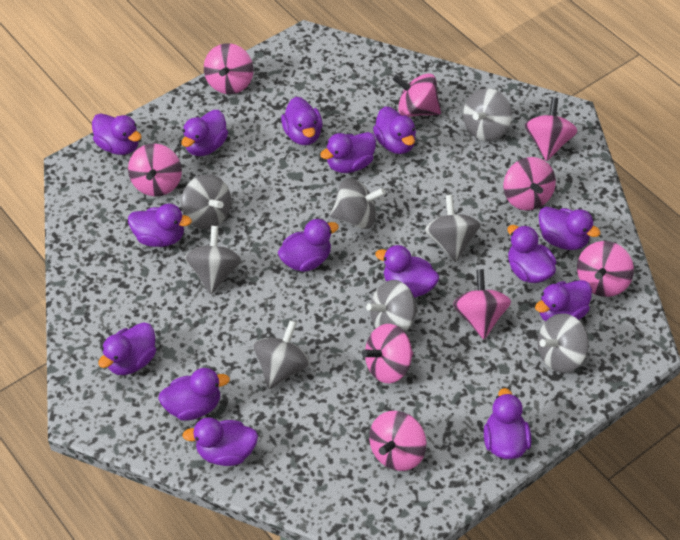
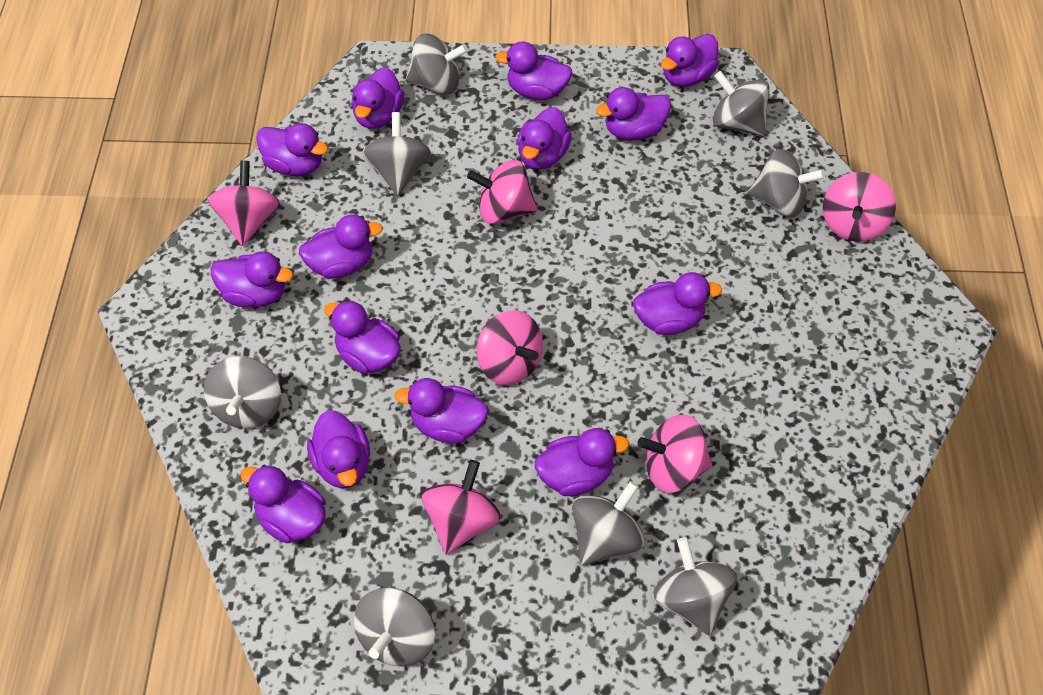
pink spinning top: 9 -> 6
purple duck: 15 -> 14

